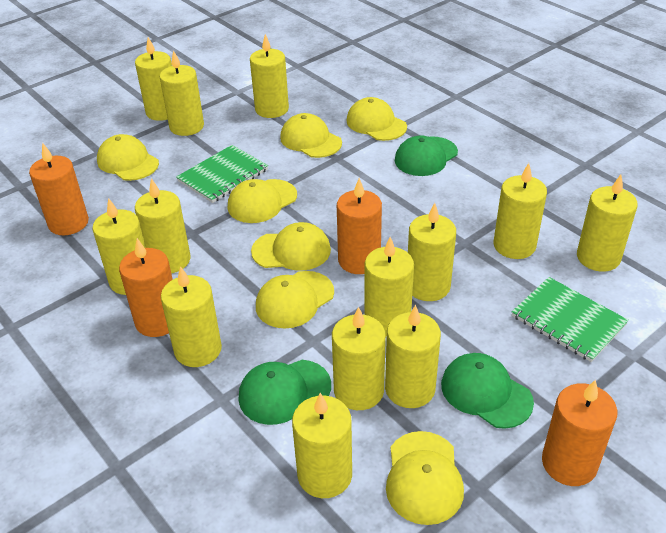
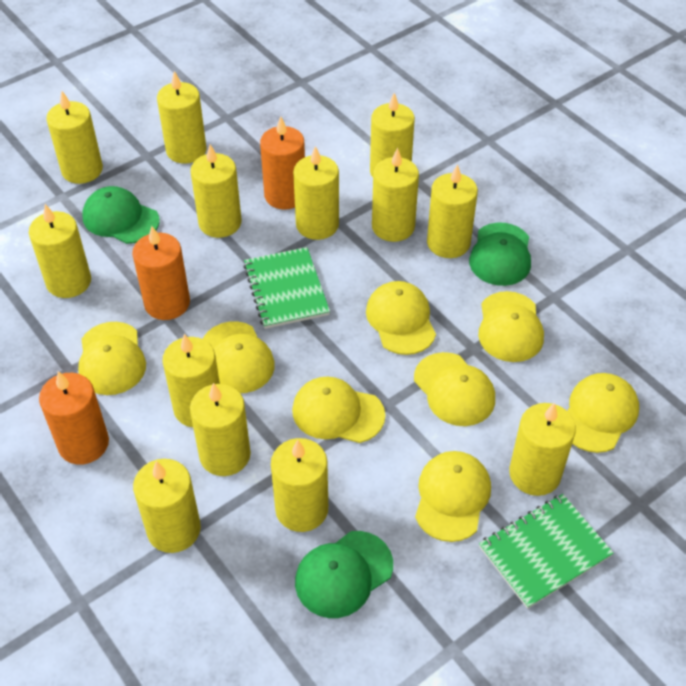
orange candle: 4 -> 3
yellow cap: 7 -> 8

